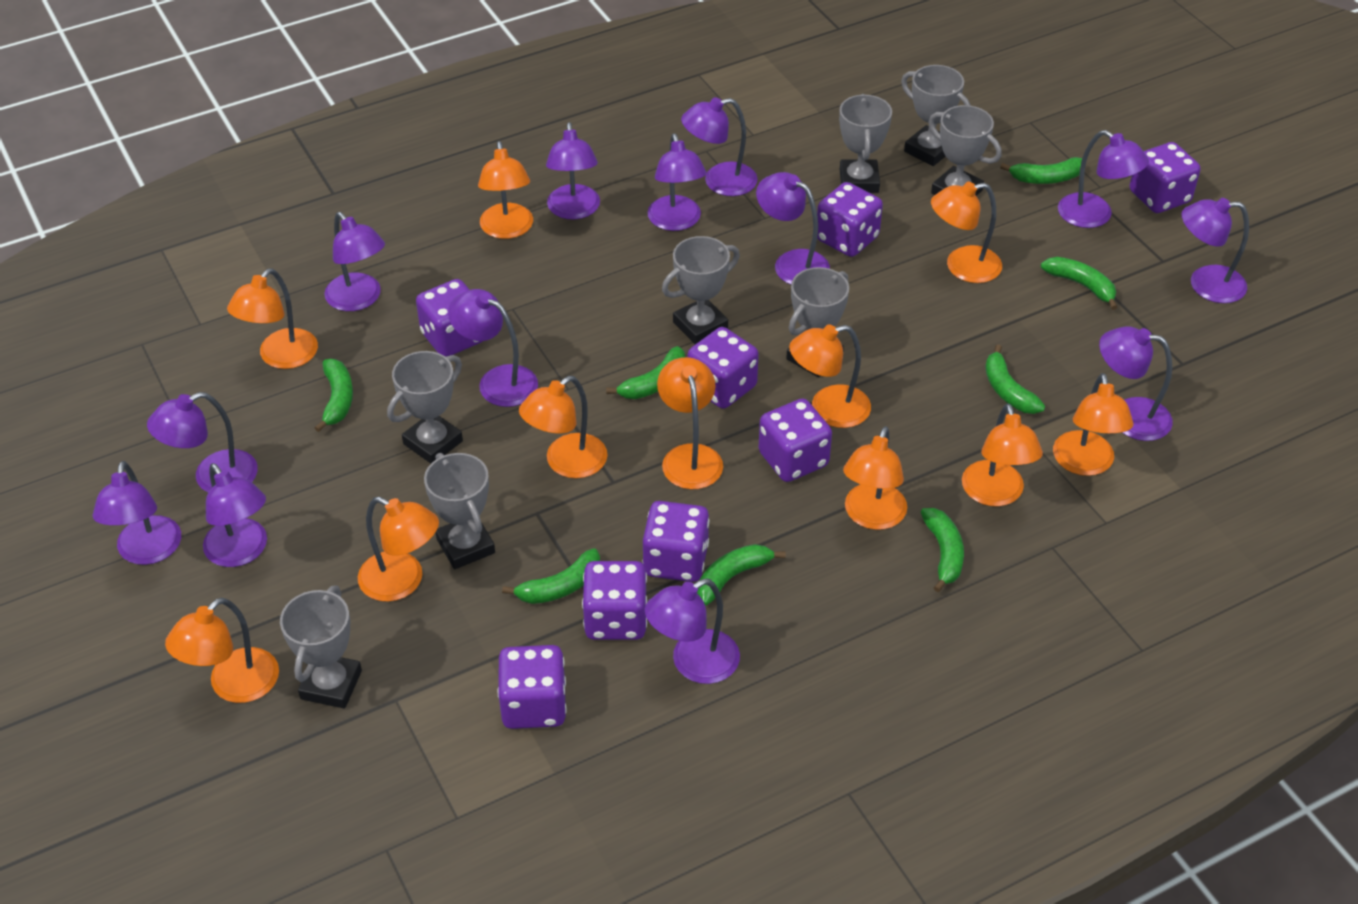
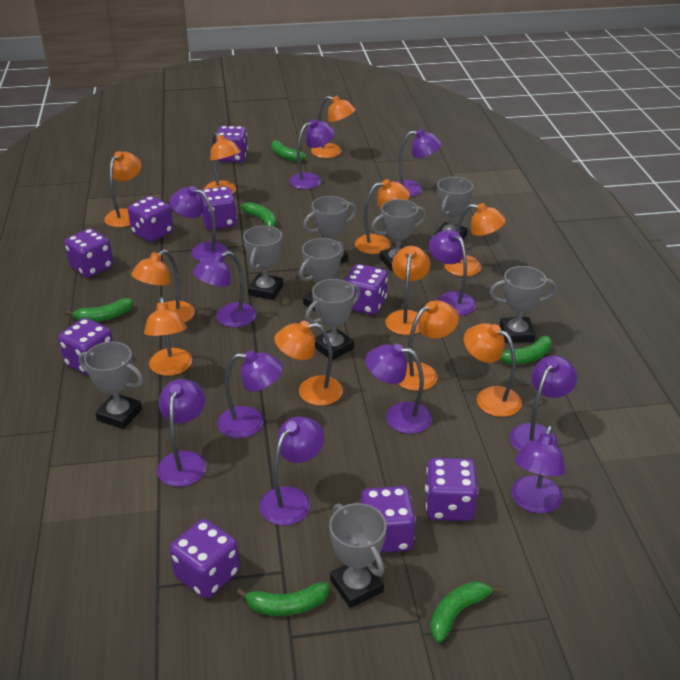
green banana: 8 -> 6
grey trophy: 8 -> 9
purple dice: 8 -> 9
purple lamp: 13 -> 11

